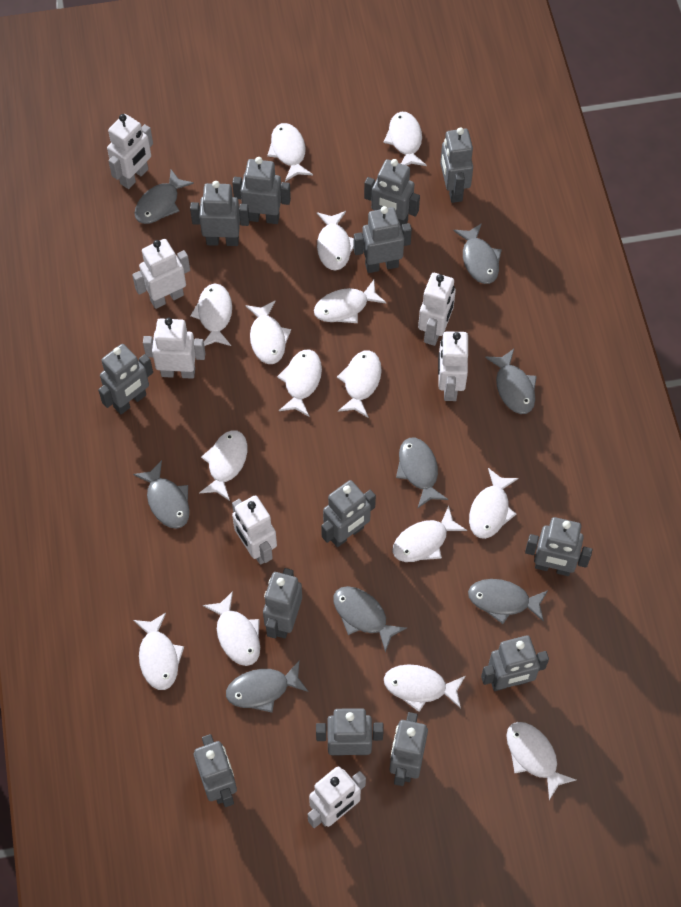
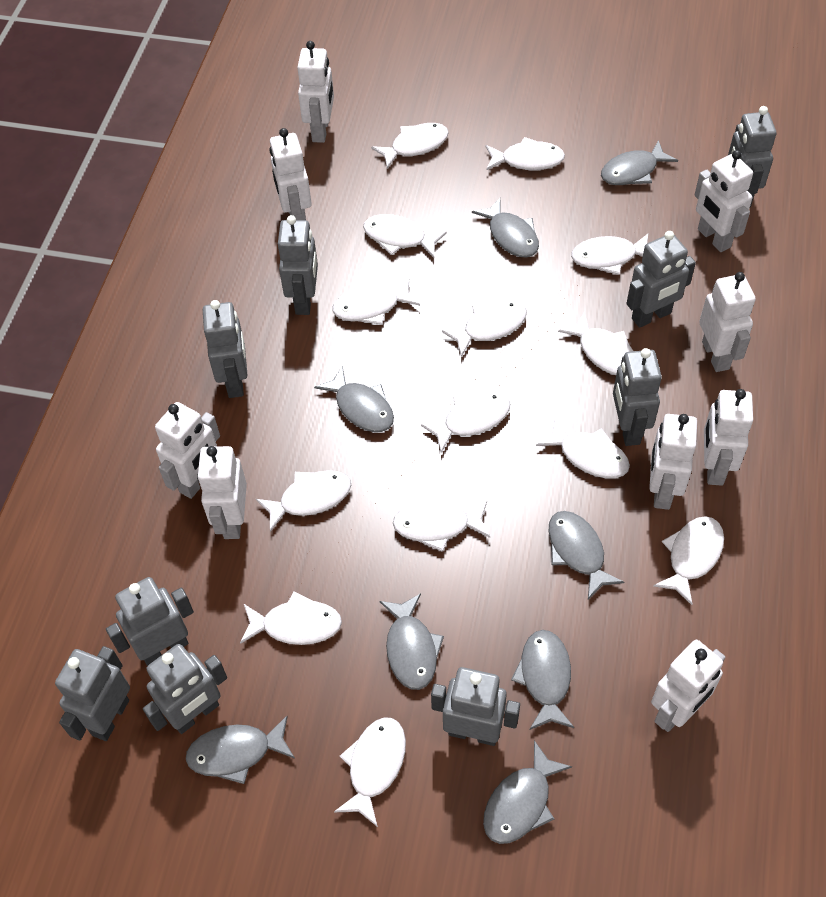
grey robot: 13 -> 9
white fish: 15 -> 14
white robot: 7 -> 9

